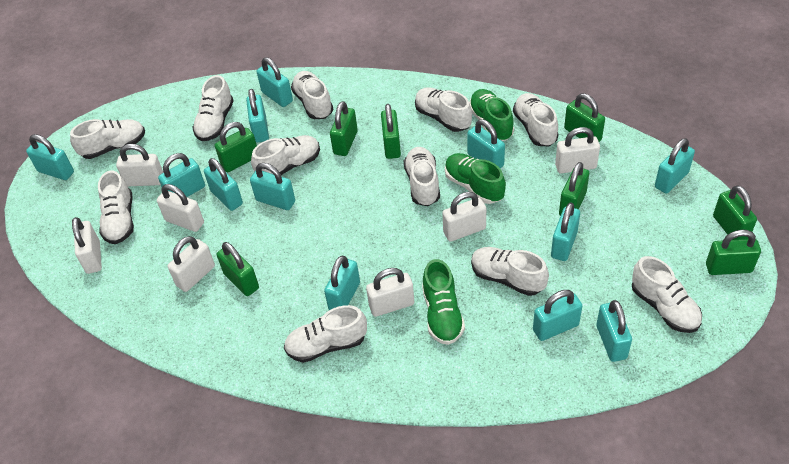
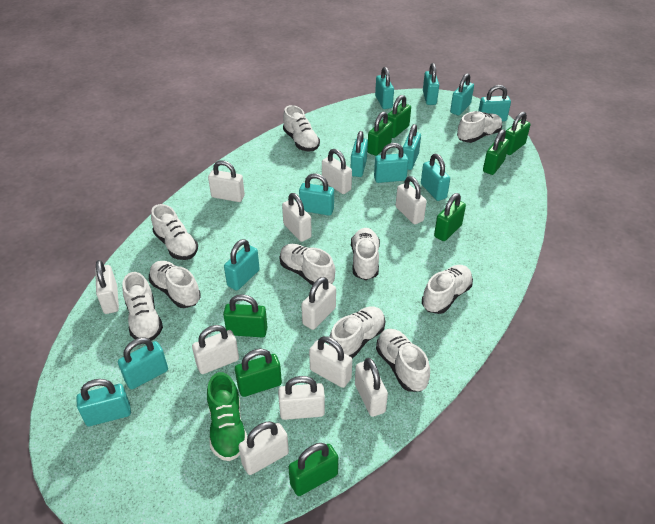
green shoe: 3 -> 1
white padlock: 7 -> 11
white shoe: 11 -> 10

